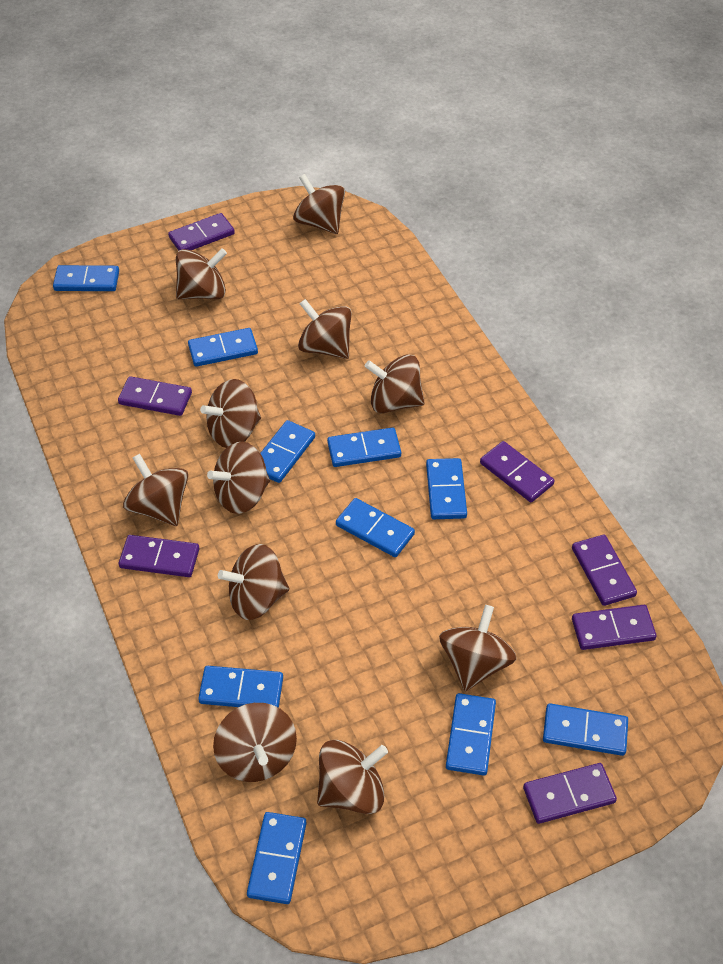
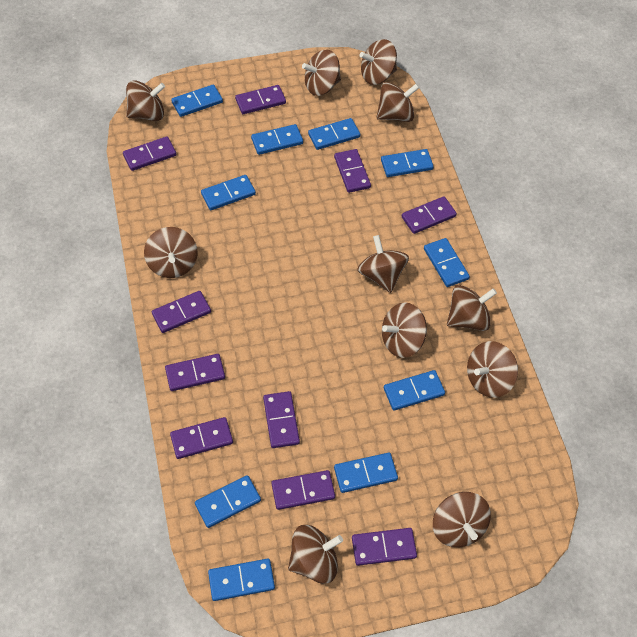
purple domino: 7 -> 10

